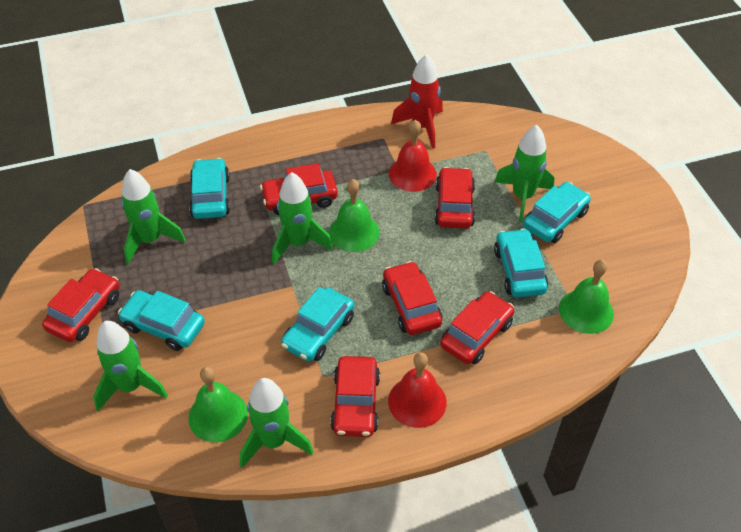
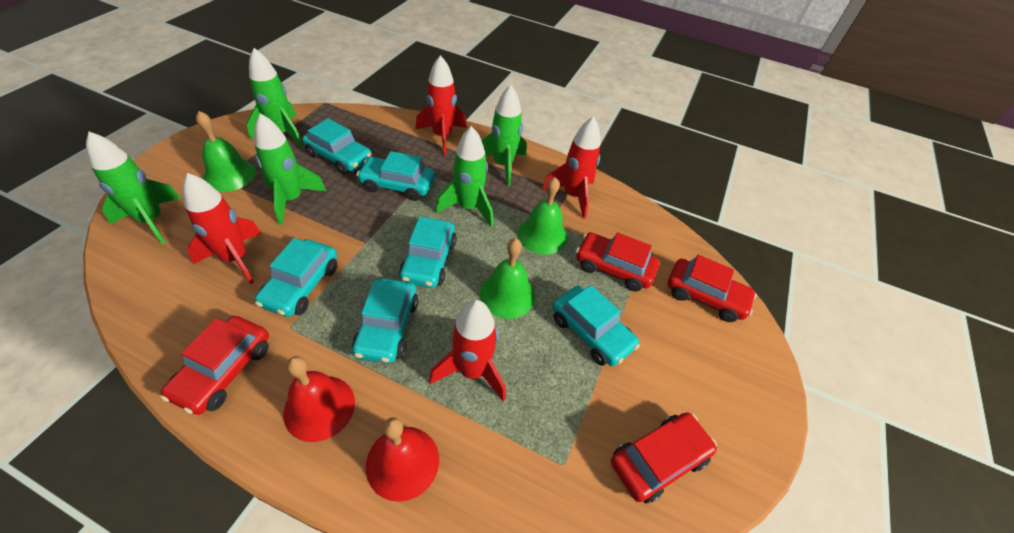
red car: 6 -> 4
red rocket: 1 -> 4
turquoise car: 5 -> 6

